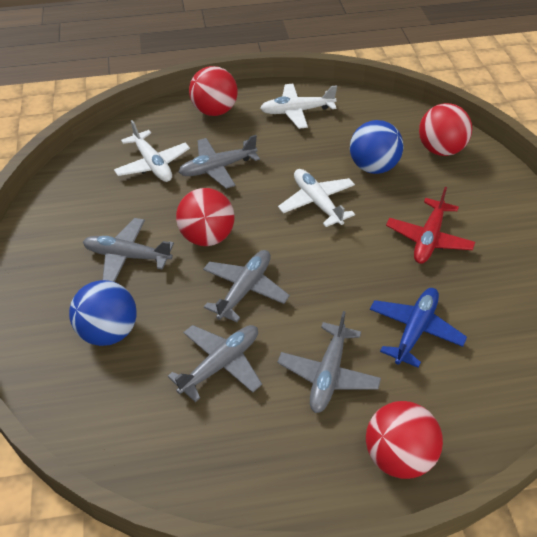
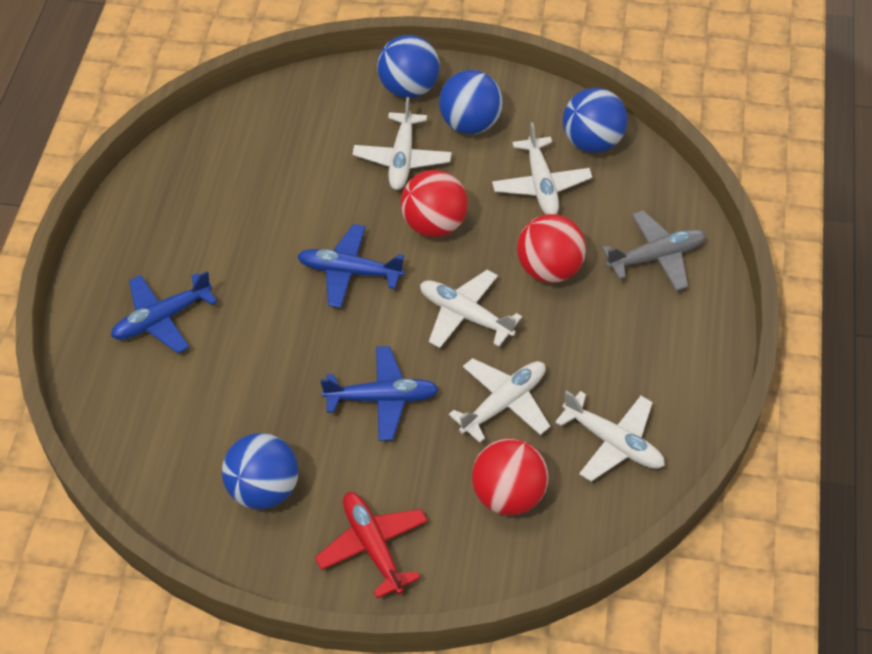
blue ball: 2 -> 4
blue plane: 1 -> 3
grey plane: 5 -> 1
red ball: 4 -> 3
white plane: 3 -> 5

